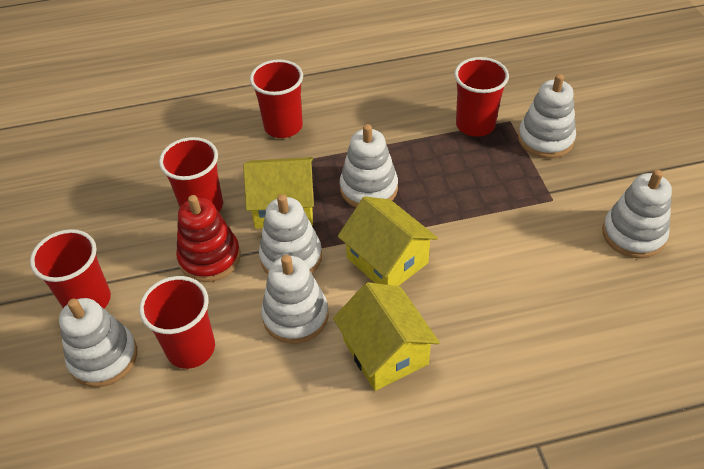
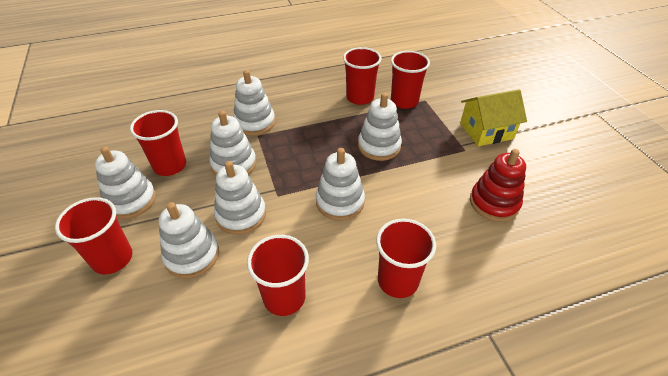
red cup: 5 -> 6
white stacking toy: 6 -> 7
yellow house: 3 -> 1

